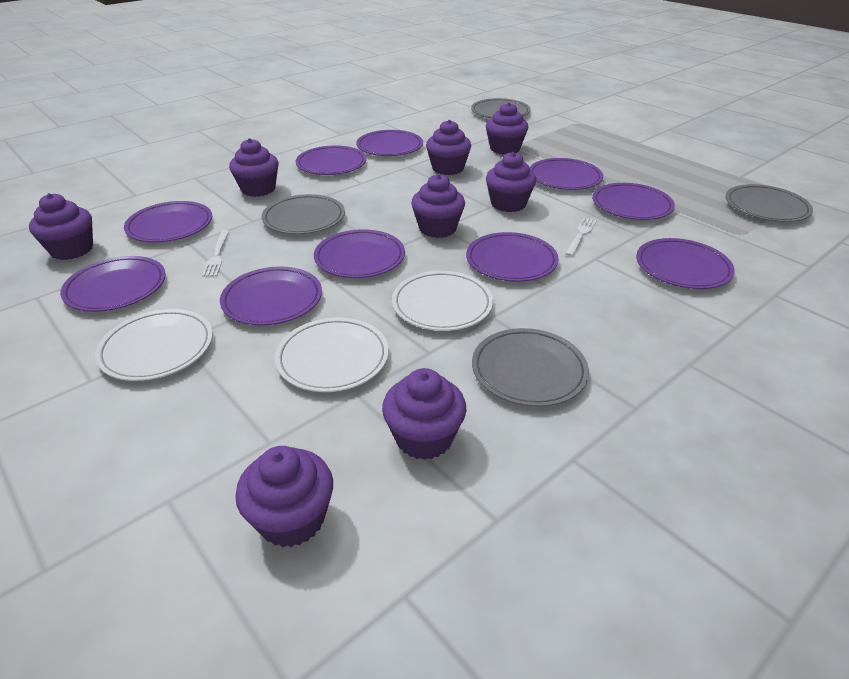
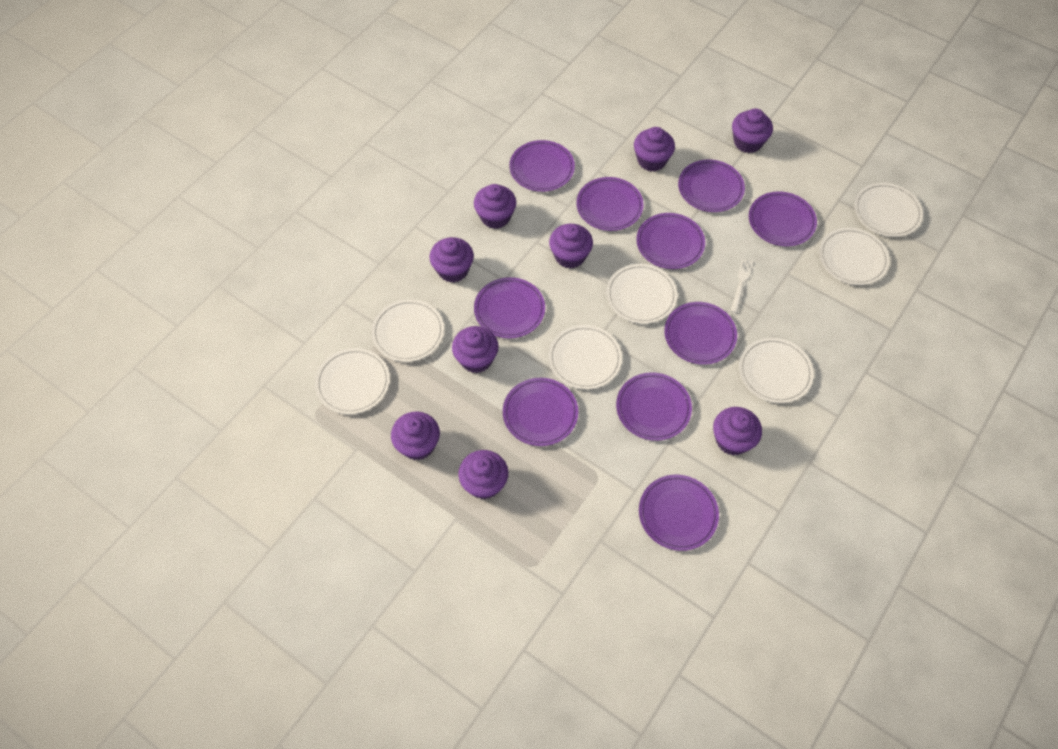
grey plate: 4 -> 0
purple cupcake: 8 -> 9
white fork: 2 -> 1
white plate: 3 -> 7

